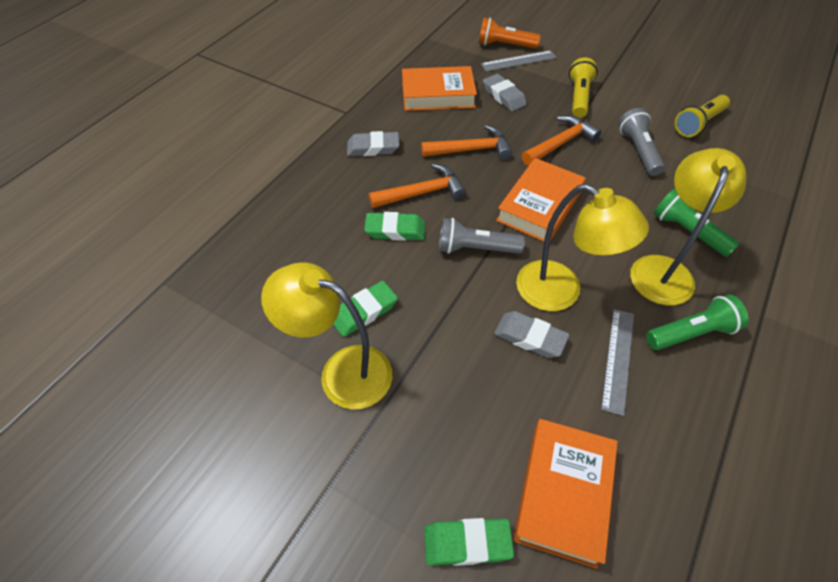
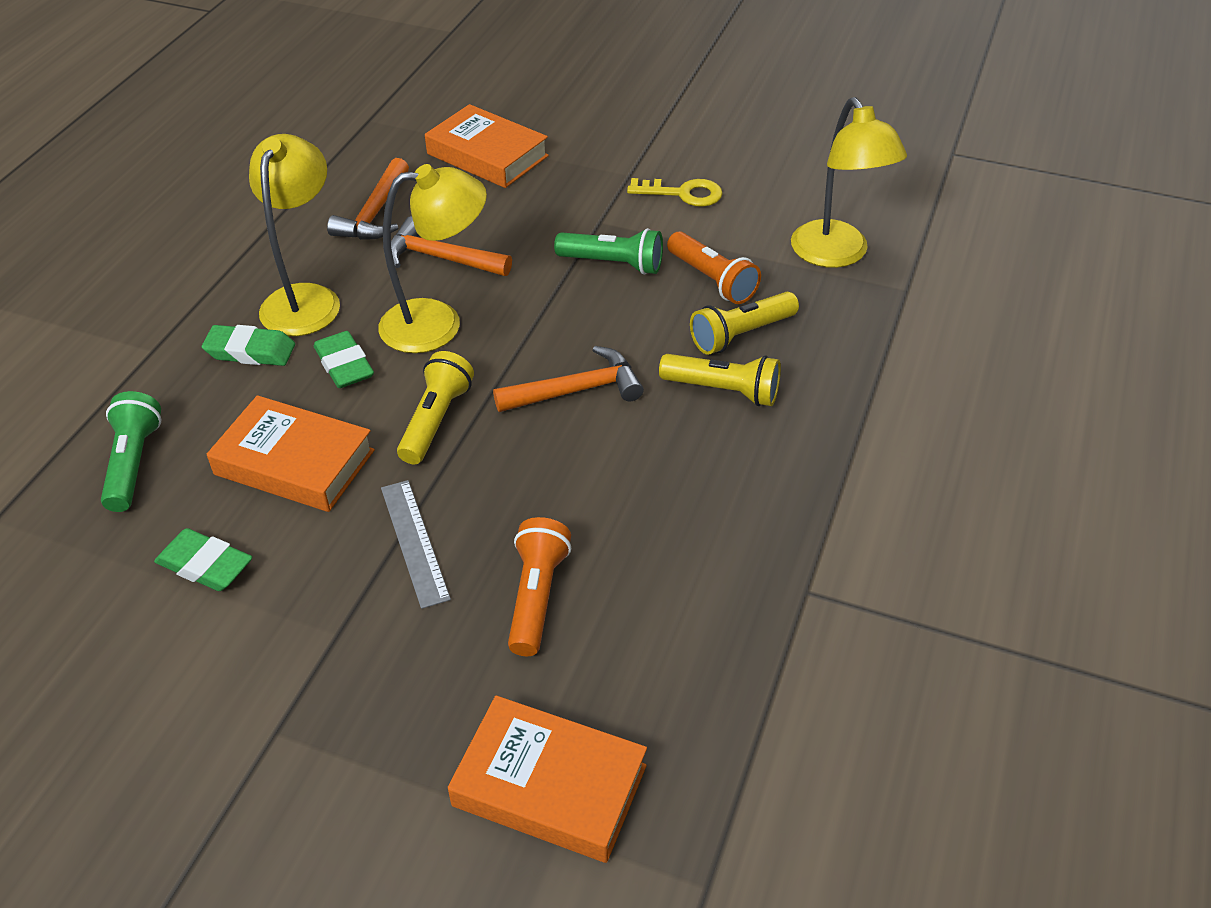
grey eraser: 3 -> 0
grey flashlight: 2 -> 0
grey ruler: 2 -> 1
orange flashlight: 1 -> 2
yellow flashlight: 2 -> 3
yellow key: 0 -> 1

